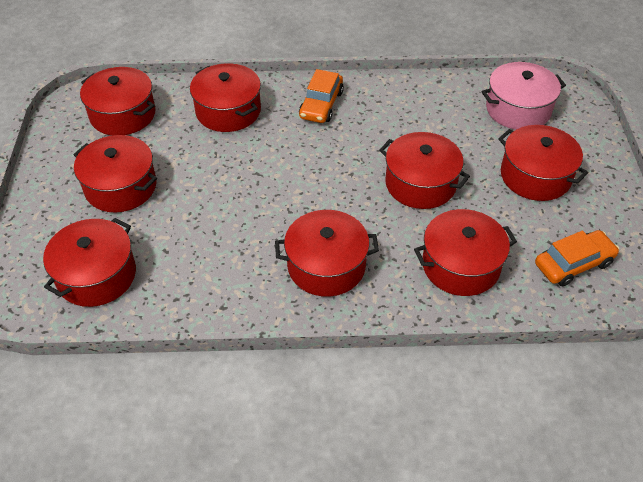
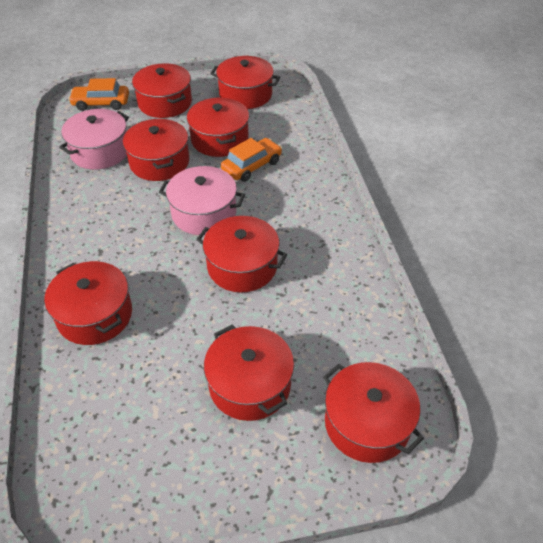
pink pot: 1 -> 2

